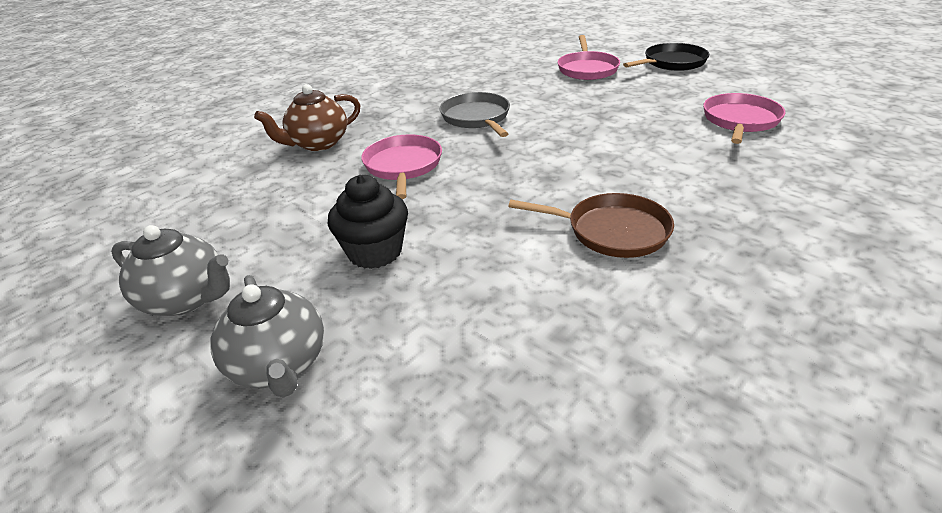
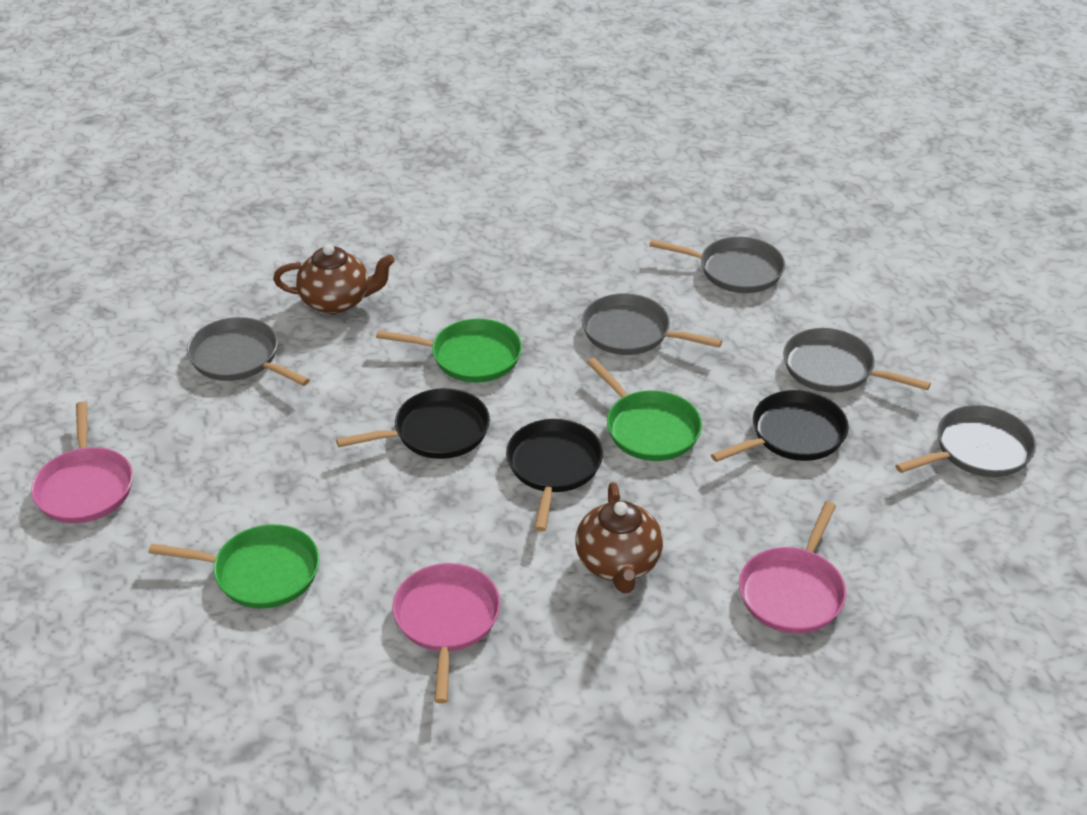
black cupcake: 1 -> 0
black pan: 1 -> 3
brown pan: 1 -> 0
brown teapot: 1 -> 2
green pan: 0 -> 3
grey pan: 1 -> 5
grey teapot: 2 -> 0

